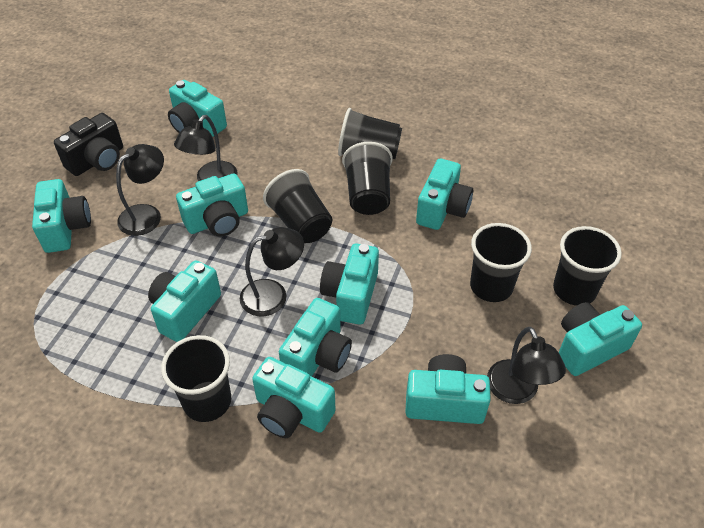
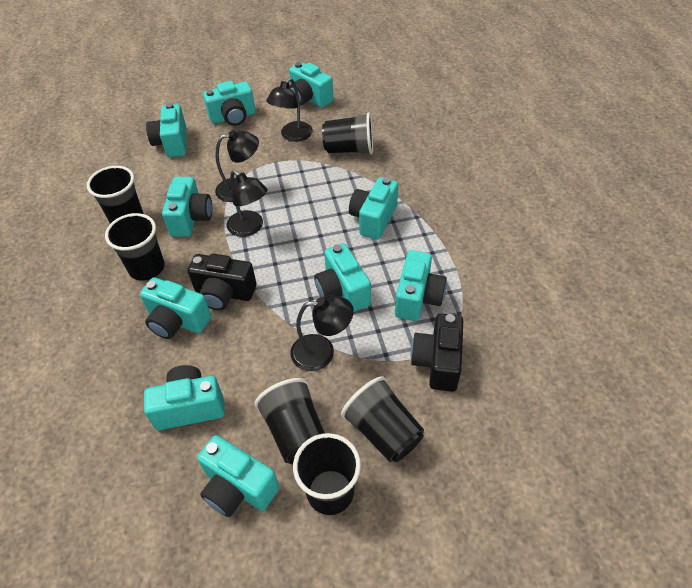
black camera: 1 -> 2

